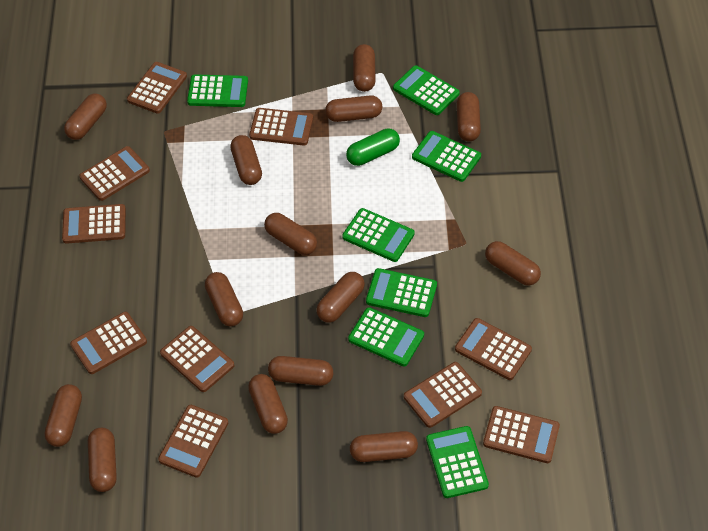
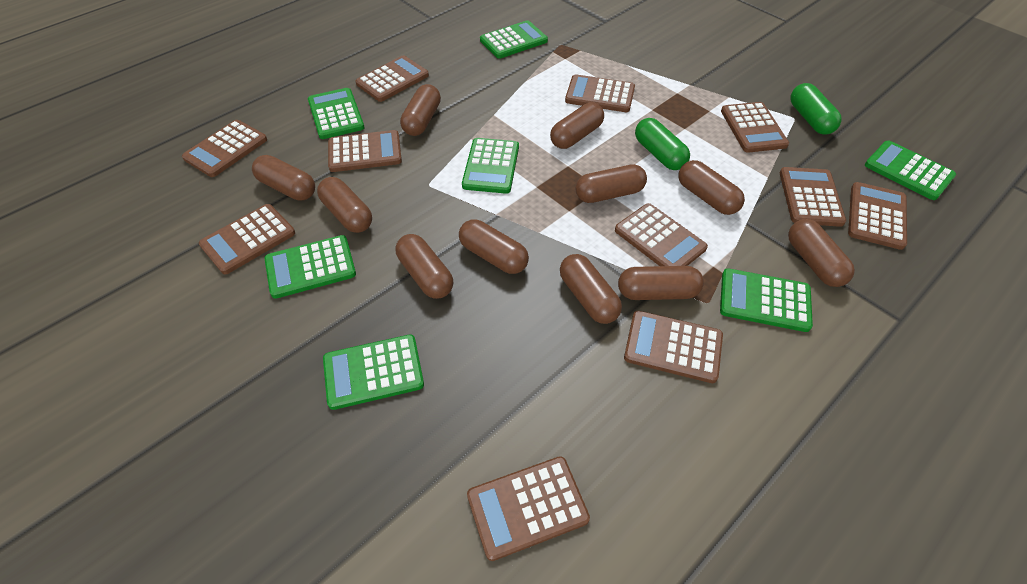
brown calculator: 10 -> 11
brown capsule: 14 -> 11
green capsule: 1 -> 2

